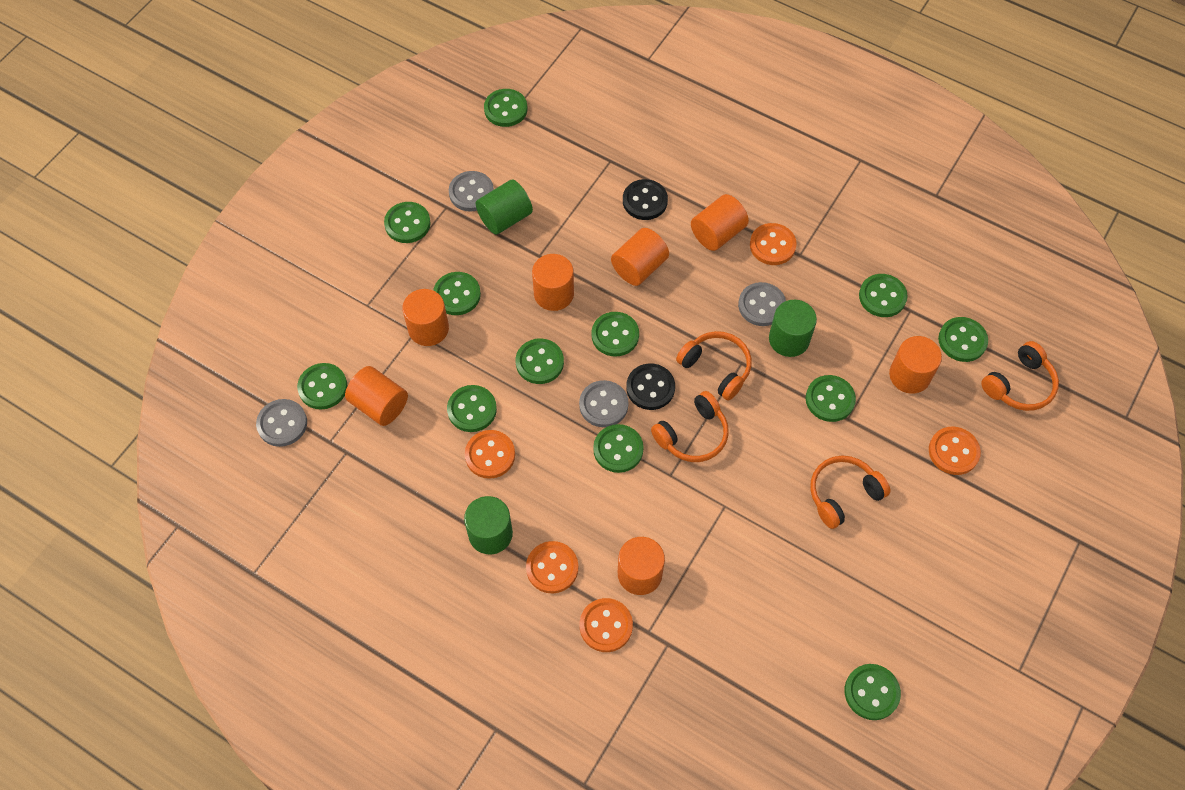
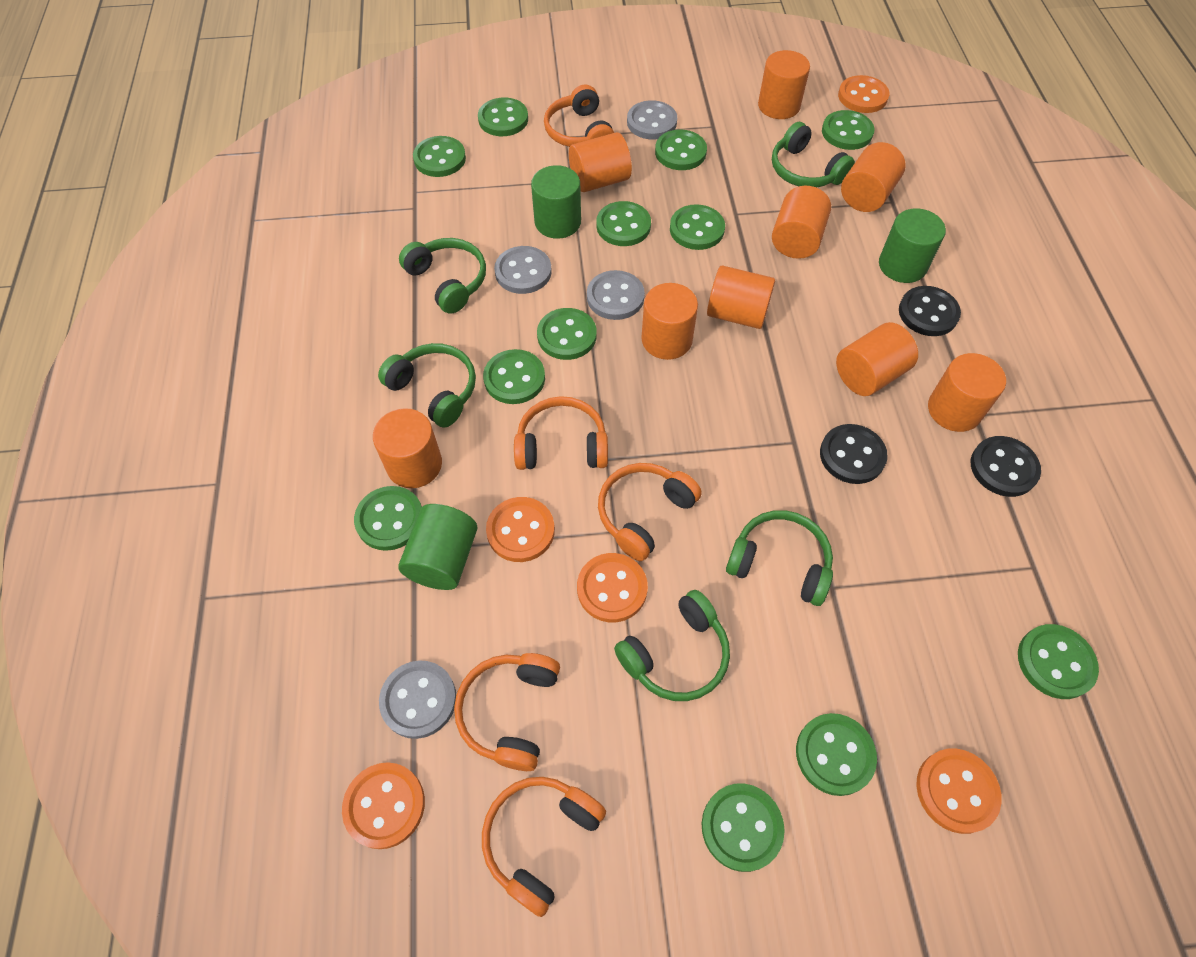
black button: 2 -> 3
green headphones: 0 -> 5
orange cylinder: 7 -> 9
orange headphones: 4 -> 5

